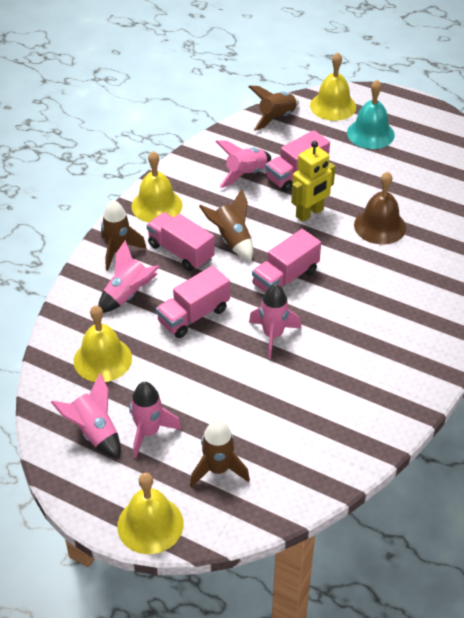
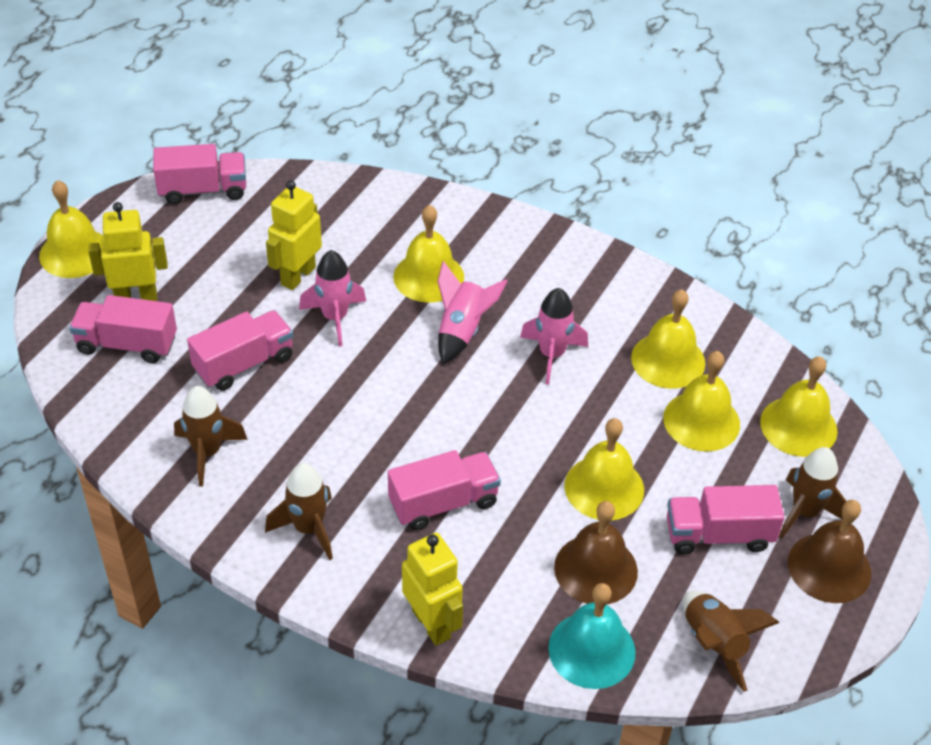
brown bell: 1 -> 2
pink rocket: 5 -> 3
pink truck: 4 -> 5
yellow bell: 4 -> 6
yellow robot: 1 -> 3

